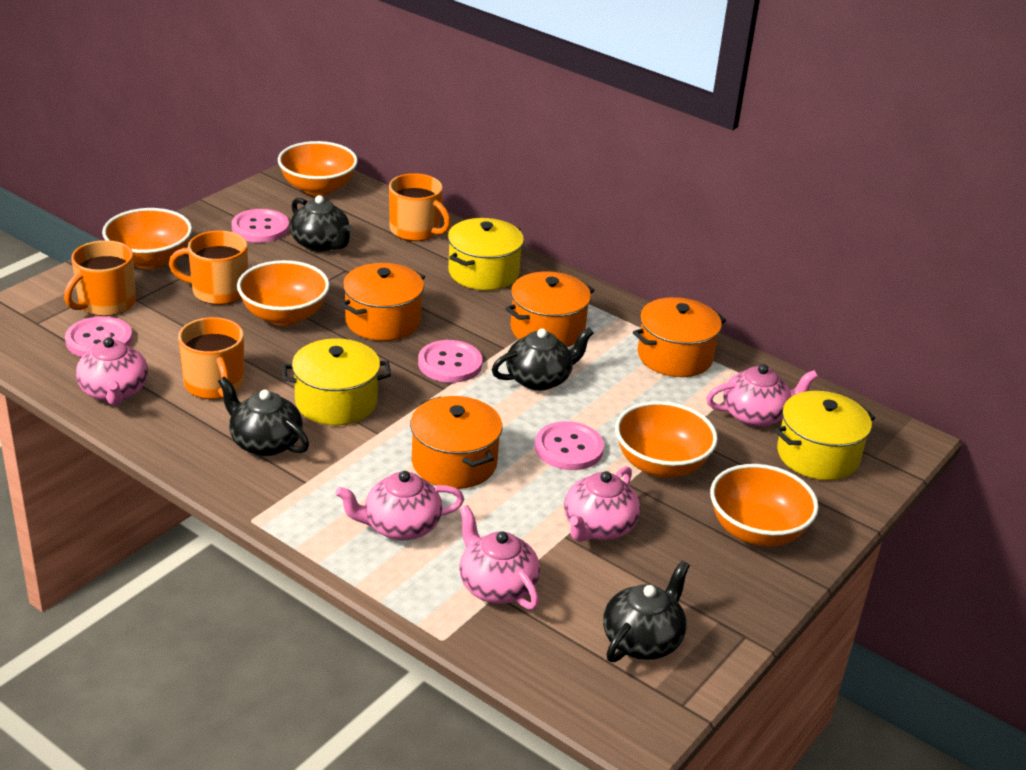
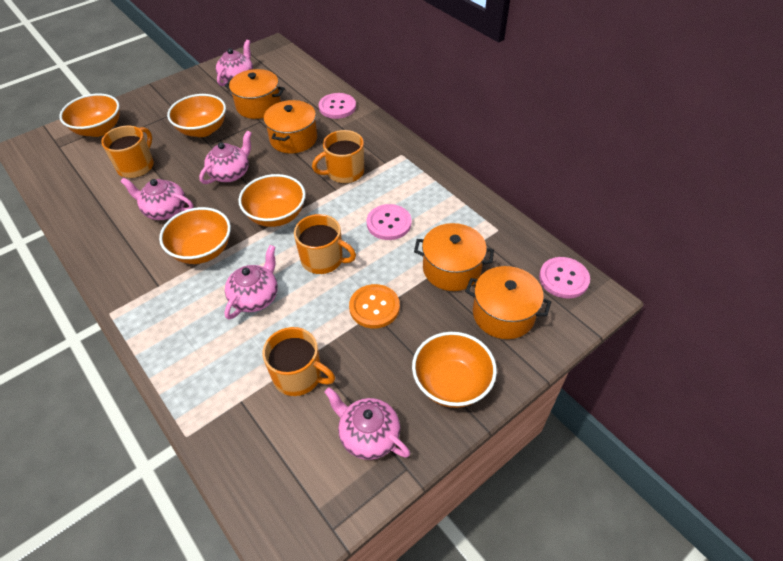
black teapot: 4 -> 0
orange button: 0 -> 1
pink button: 4 -> 3
yellow pot: 3 -> 0

